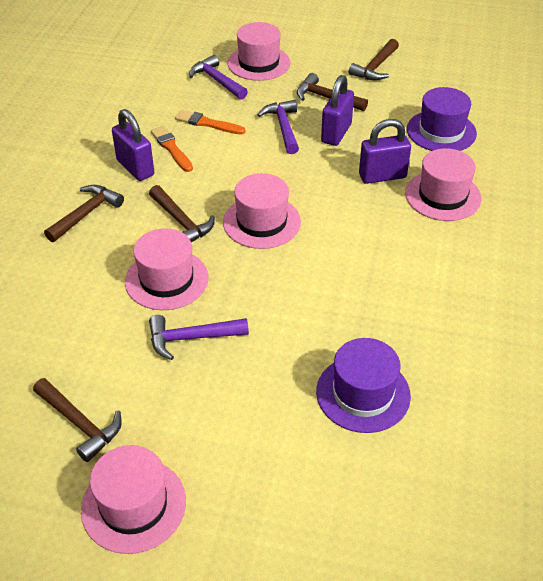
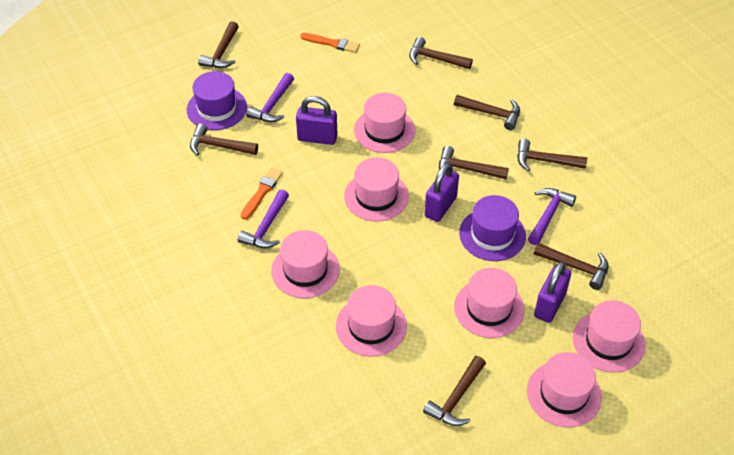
brown hammer: 5 -> 8
pink hat: 5 -> 7

